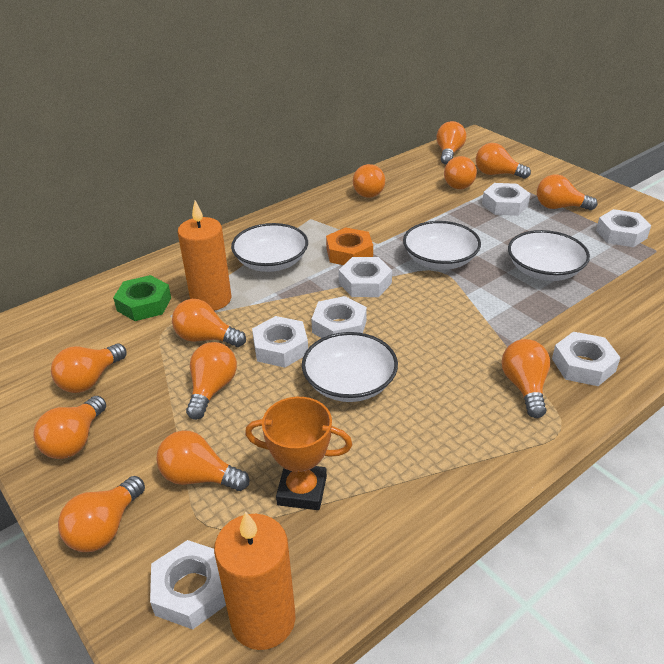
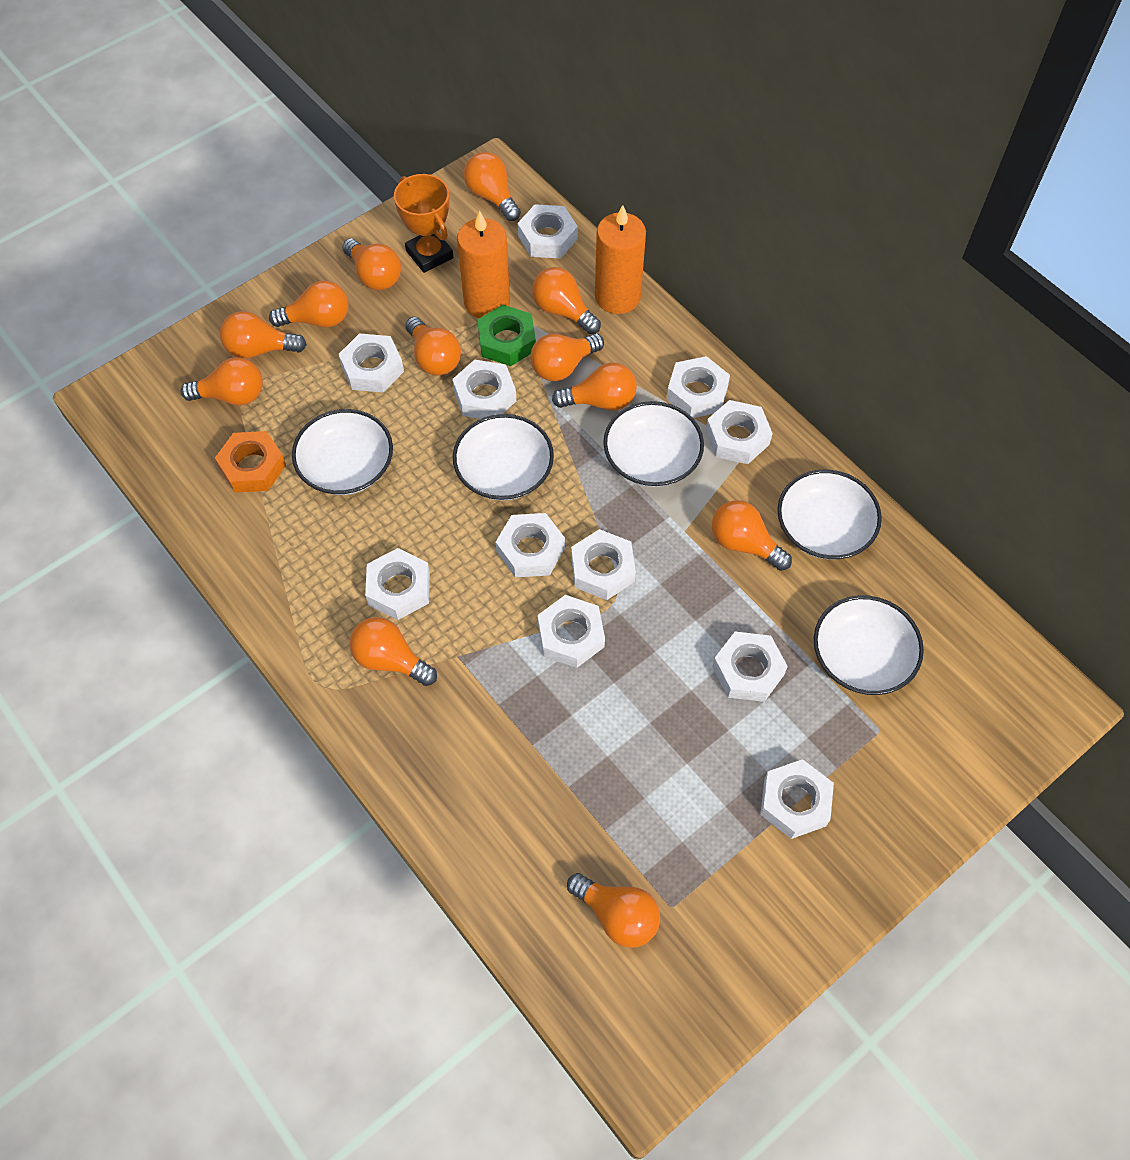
white bowl: 4 -> 5
white nut: 7 -> 11

